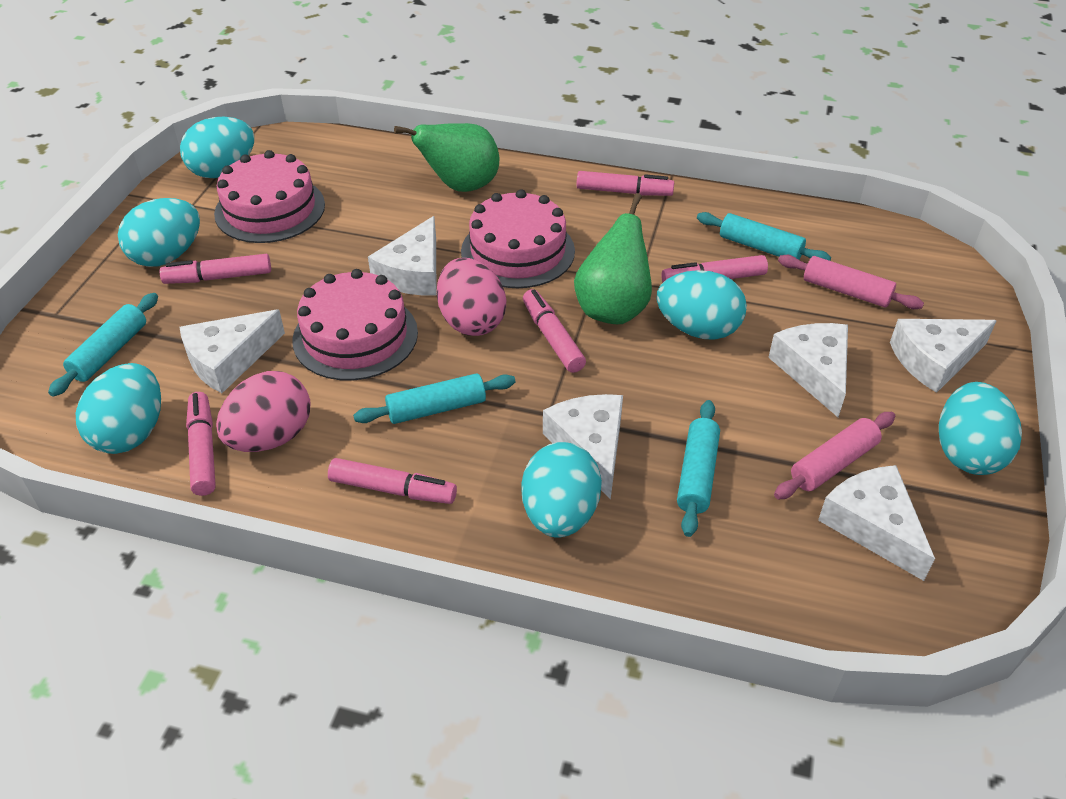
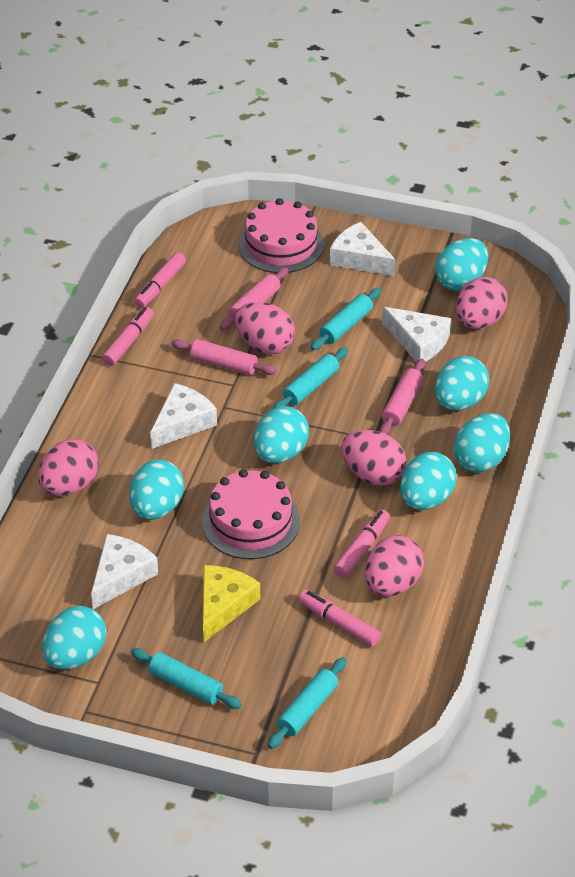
green pear: 2 -> 0
pink cake: 3 -> 2
pink egg: 2 -> 5
pink marker: 6 -> 4
pink rolling pin: 2 -> 3
turquoise egg: 6 -> 7
white cheese: 6 -> 4
yellow cheese: 0 -> 1

